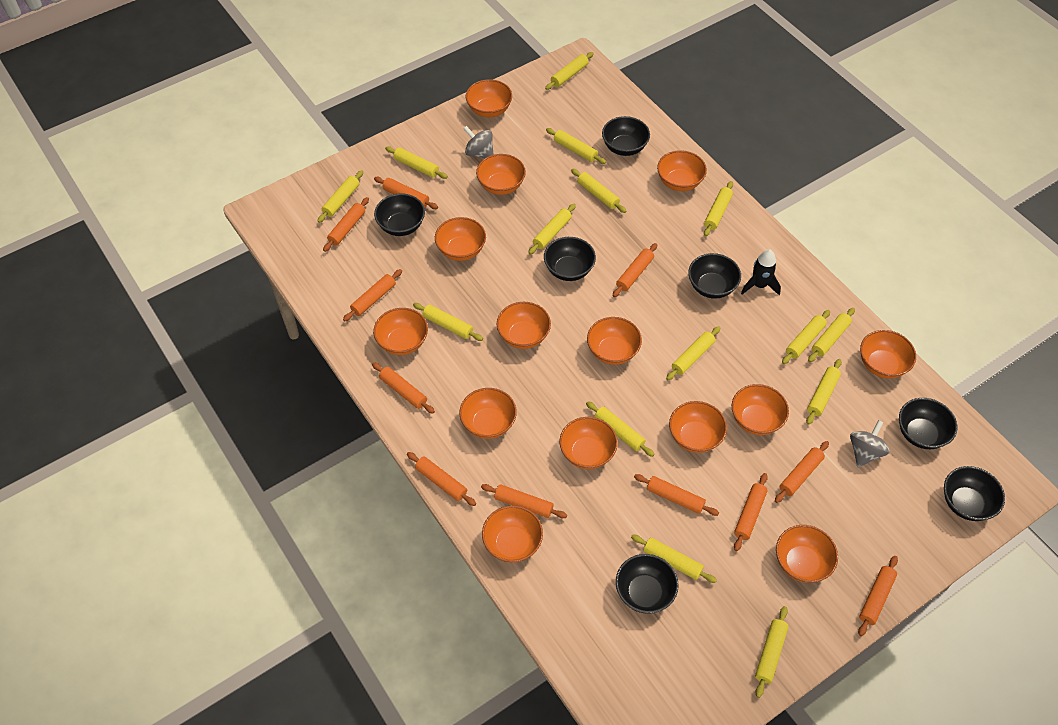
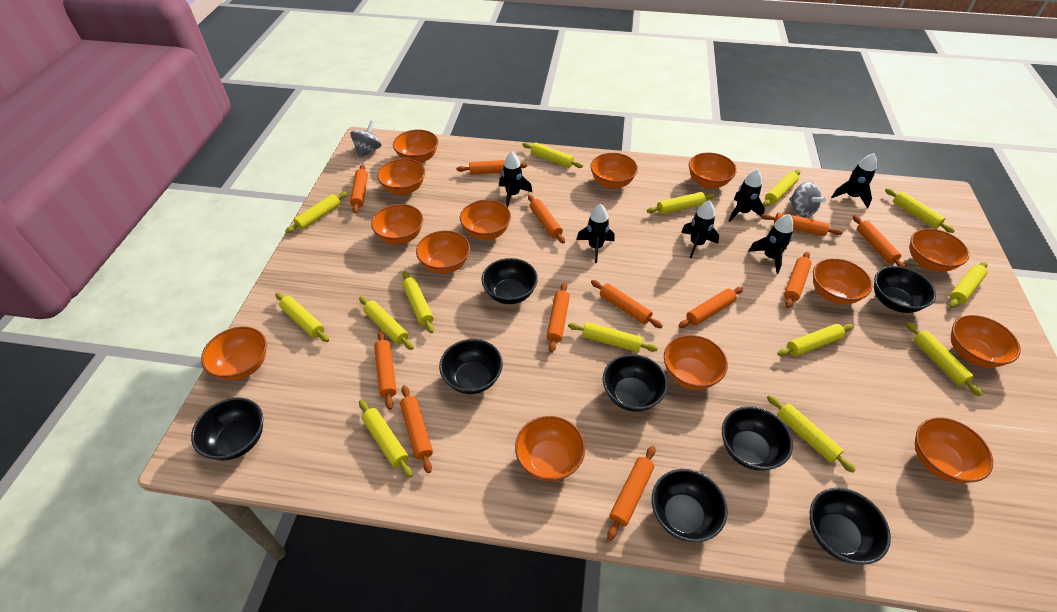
black bowl: 7 -> 8
black rocket: 1 -> 6
orange rolling pin: 11 -> 12
yellow rolling pin: 15 -> 14

